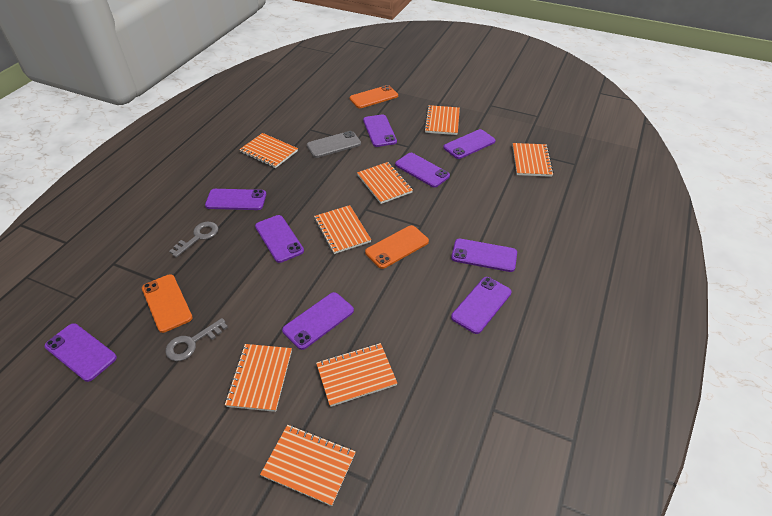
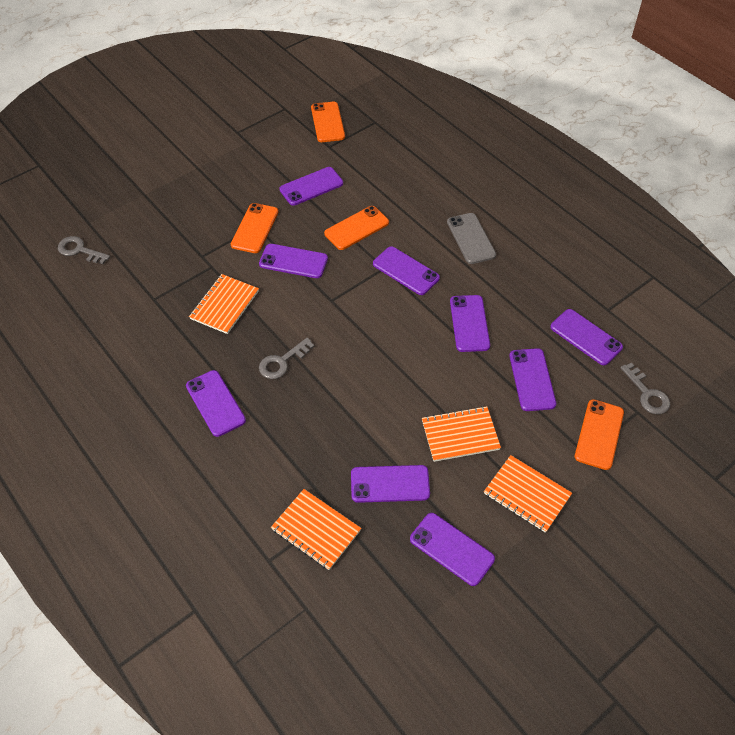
grey key: 2 -> 3
orange notebook: 8 -> 4
orange phone: 3 -> 4

